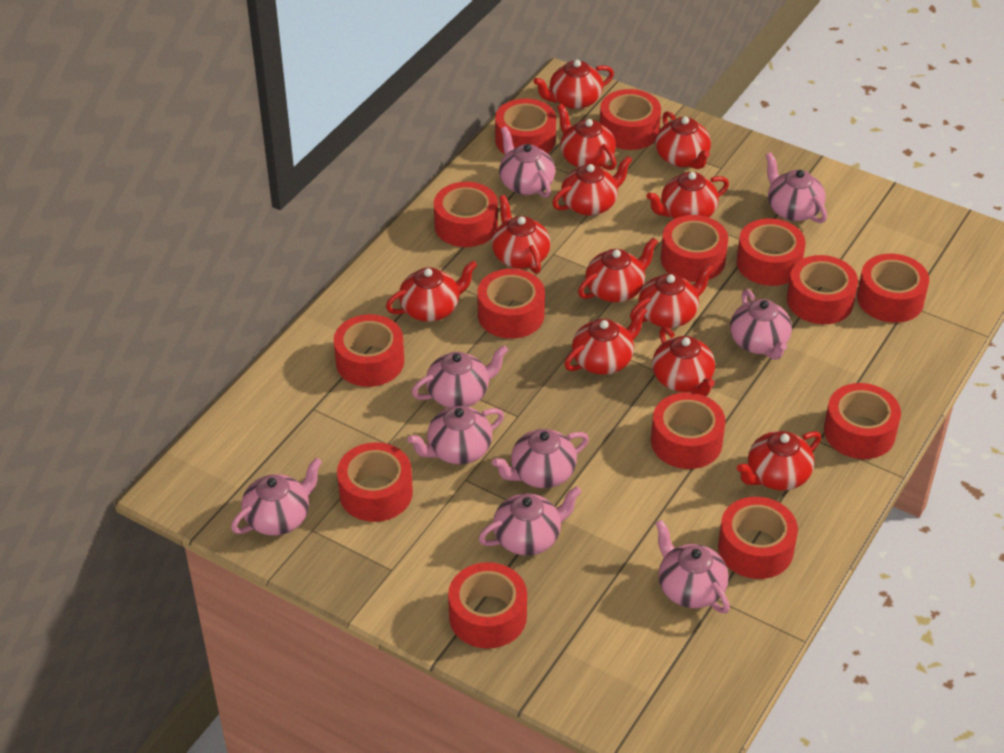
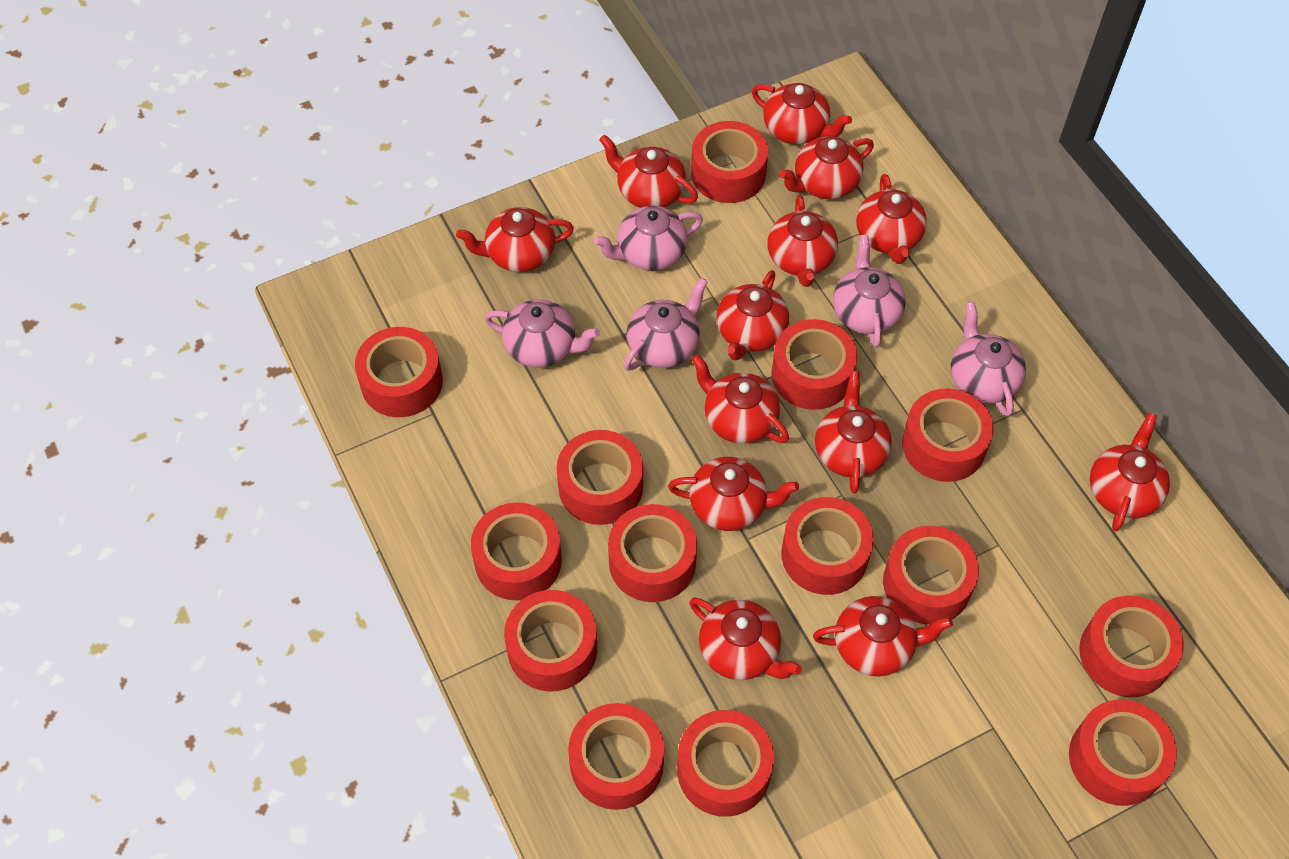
pink teapot: 9 -> 5
red teapot: 12 -> 13

